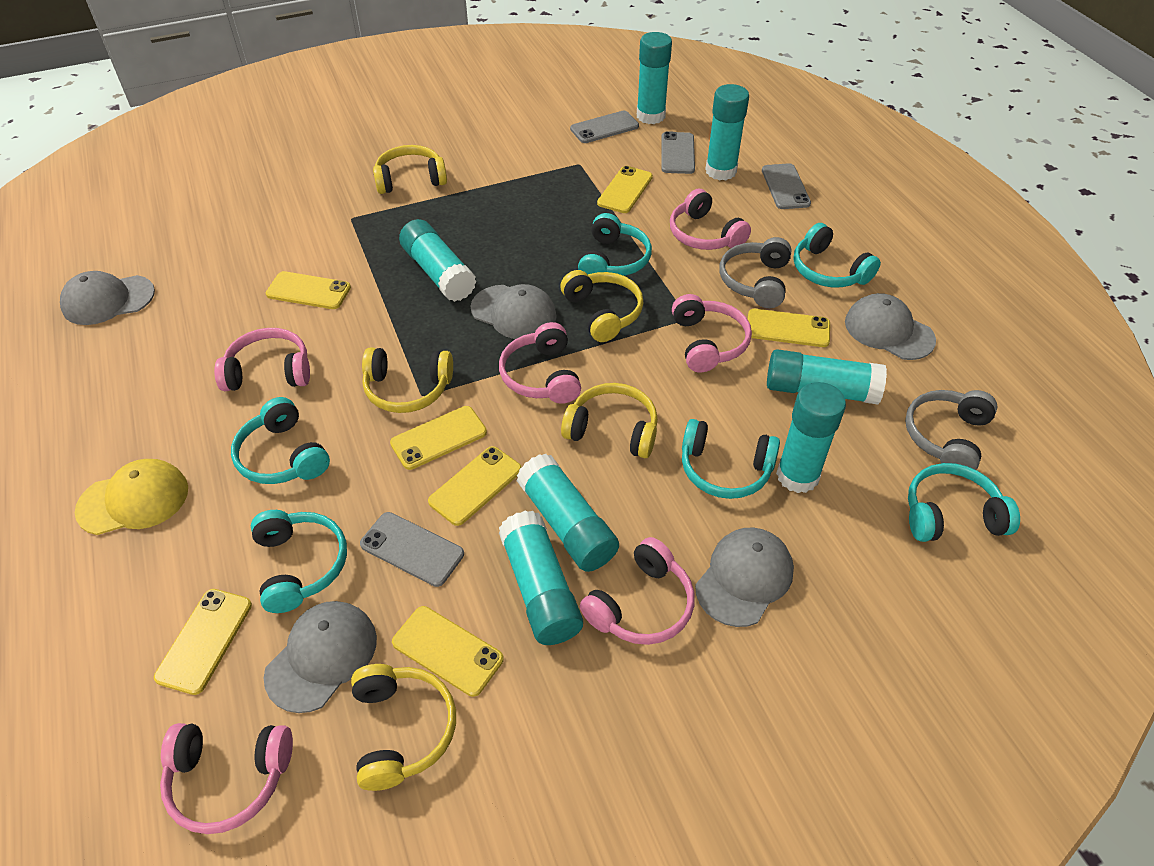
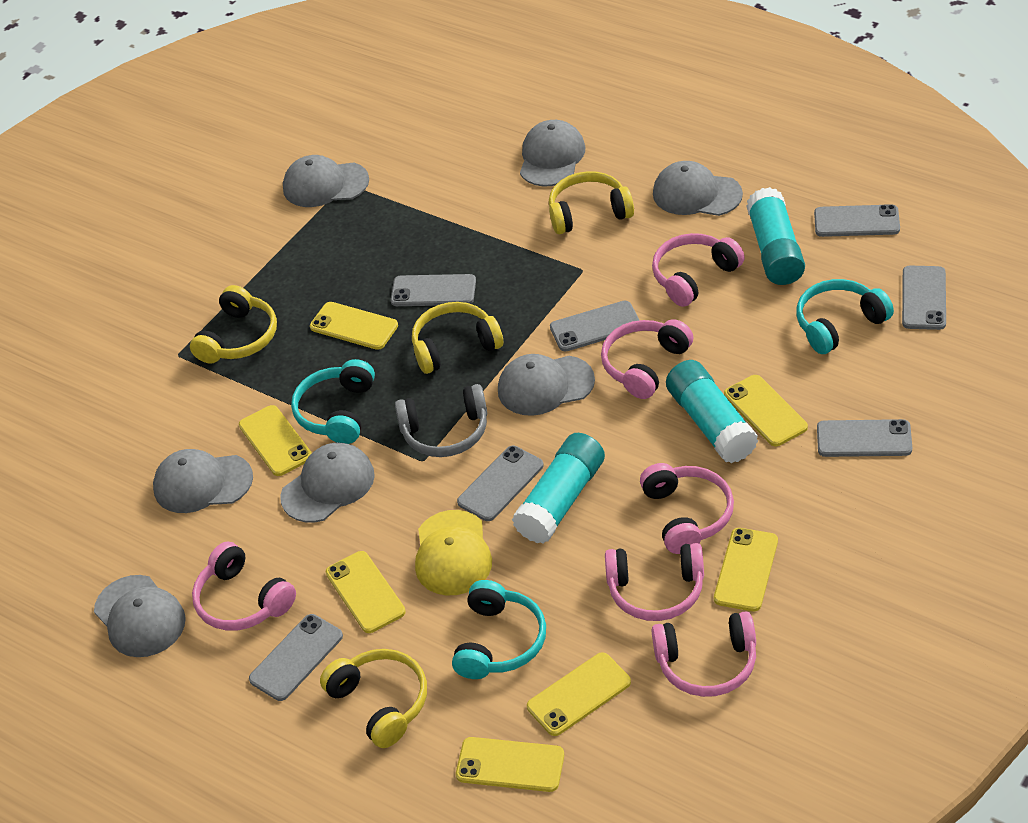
grey cap: 5 -> 7
grey headphones: 2 -> 1
grey phone: 4 -> 7
turquoise glue stick: 7 -> 3
turquoise headphones: 6 -> 3
yellow headphones: 5 -> 4

